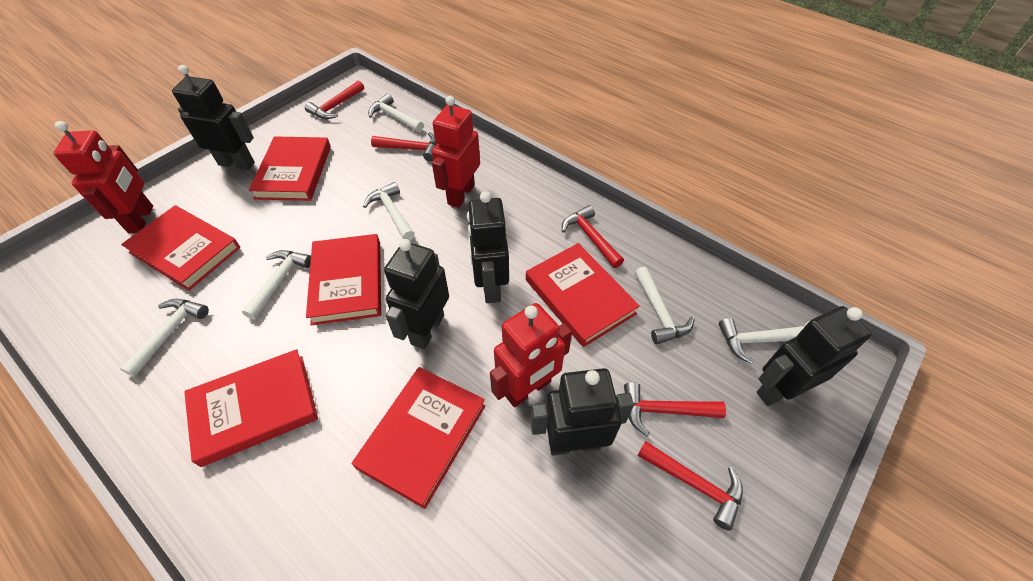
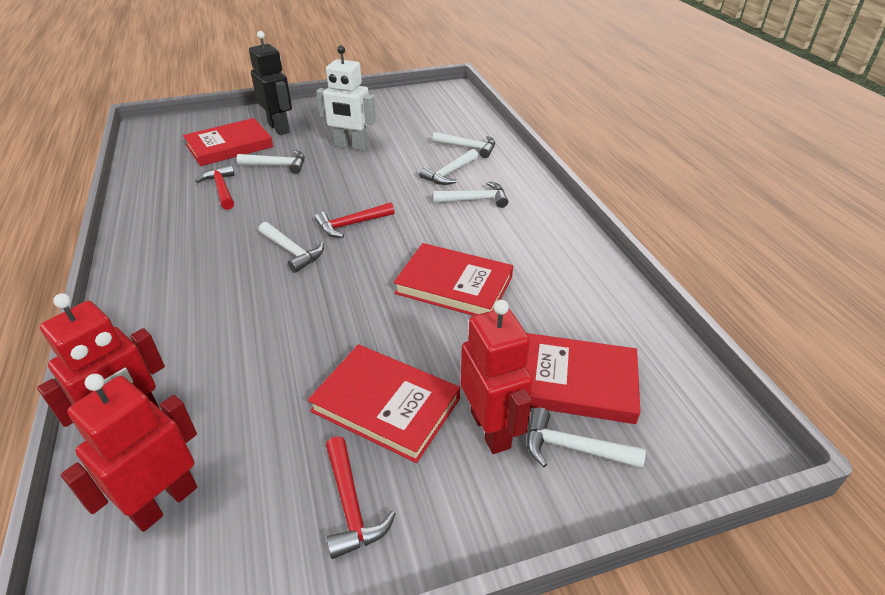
black robot: 5 -> 1
red book: 6 -> 4
red hammer: 5 -> 3
white robot: 0 -> 1

